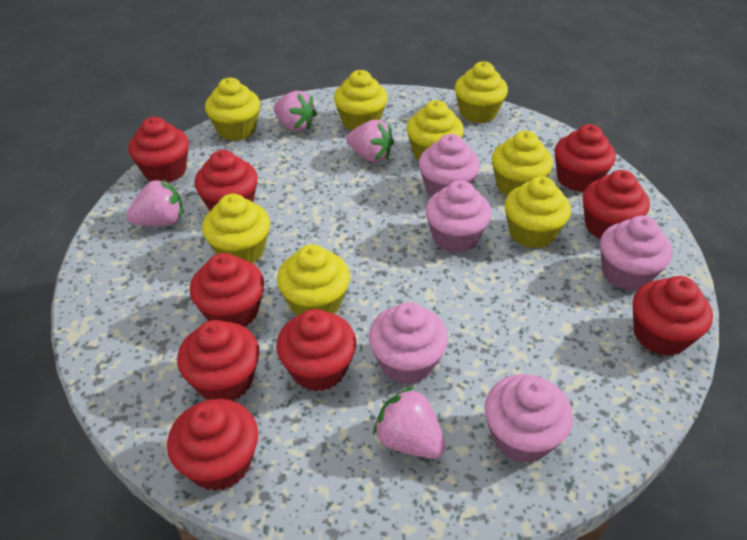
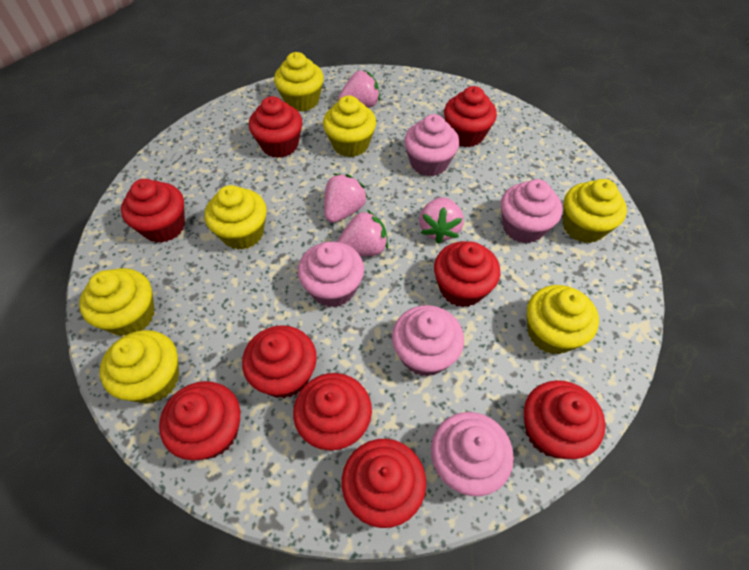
yellow cupcake: 8 -> 7

